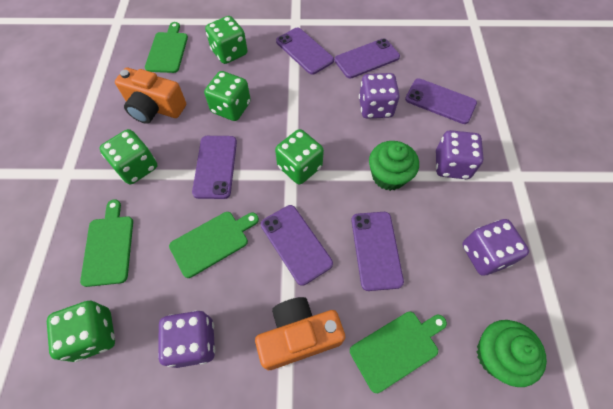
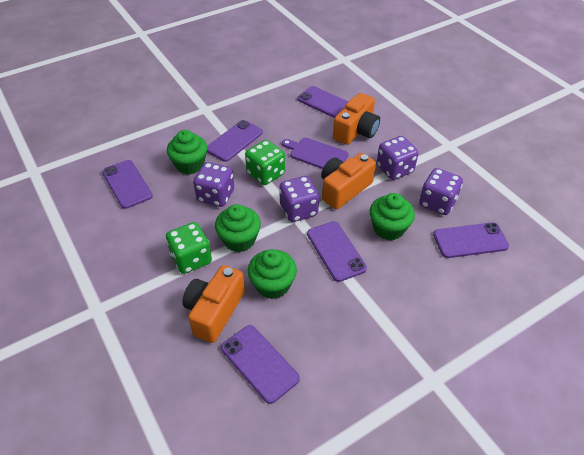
green cupcake: 2 -> 4
green cutting board: 4 -> 0
green dice: 5 -> 2
orange camera: 2 -> 3
purple cutting board: 0 -> 1

